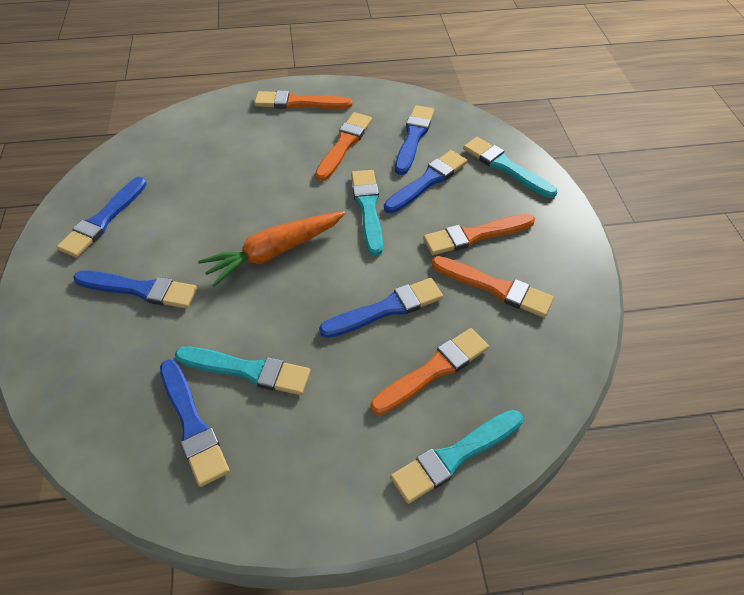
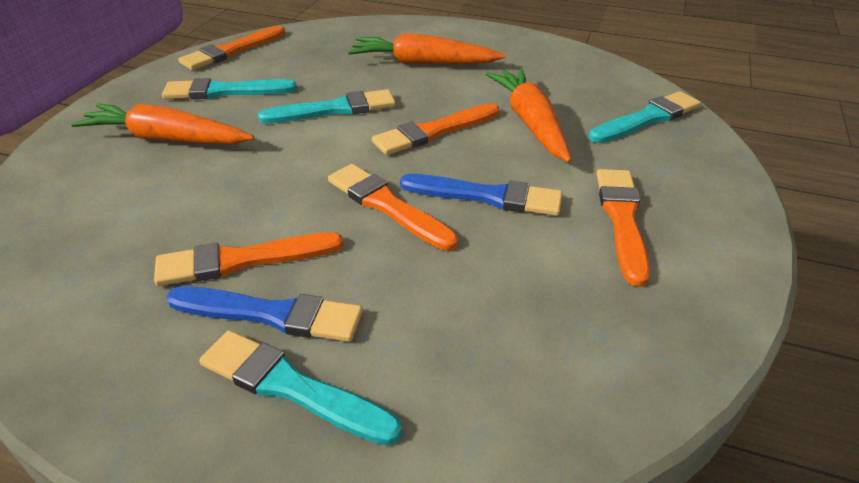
blue brush: 6 -> 2
orange carrot: 1 -> 3

